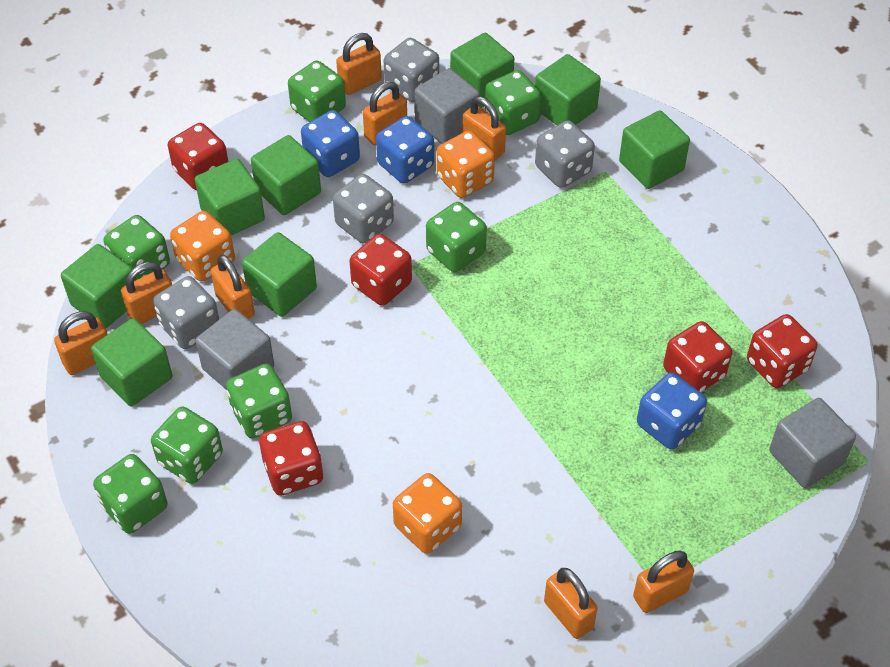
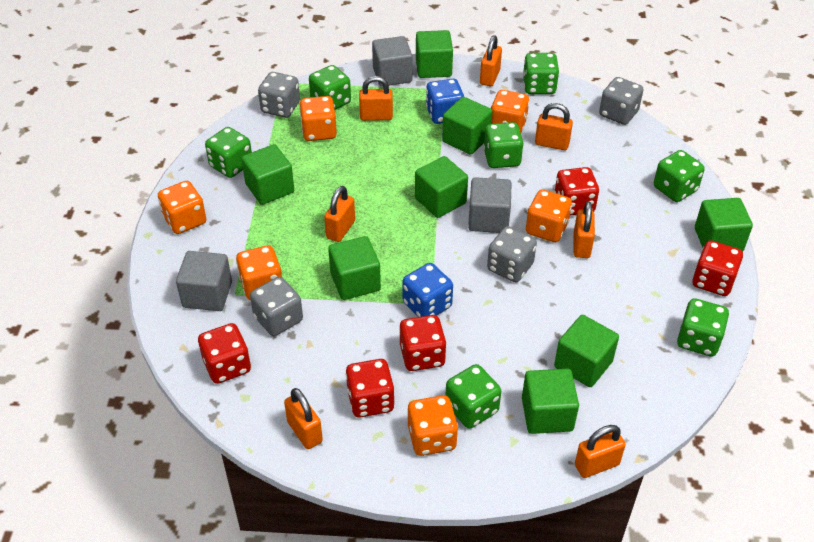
blue dice: 3 -> 2
orange dice: 3 -> 6
orange padlock: 8 -> 7

